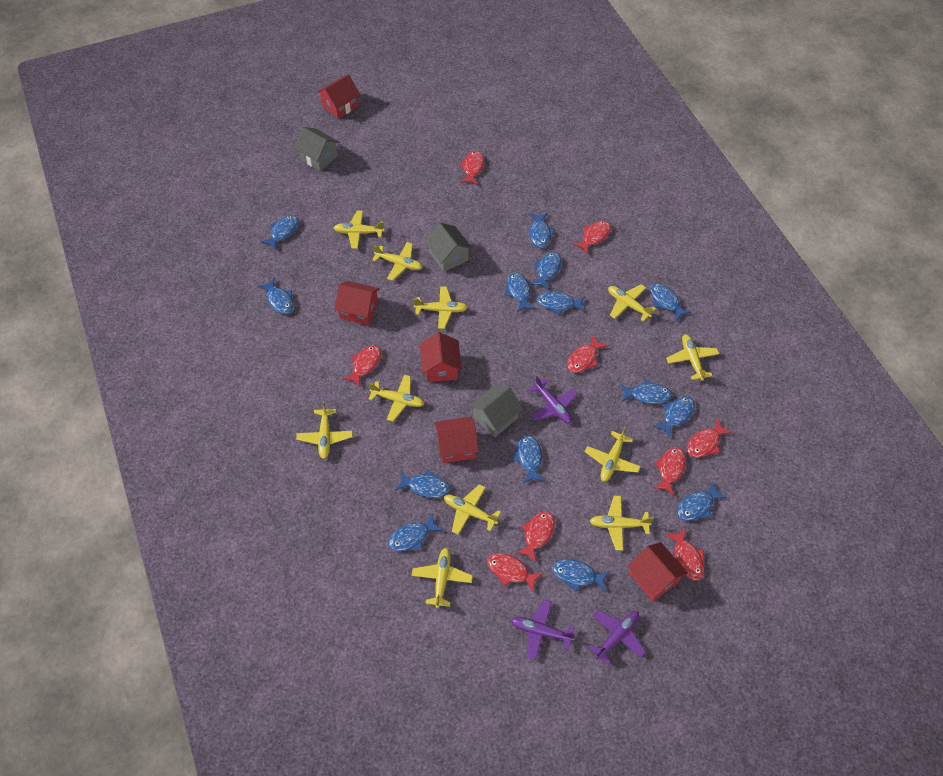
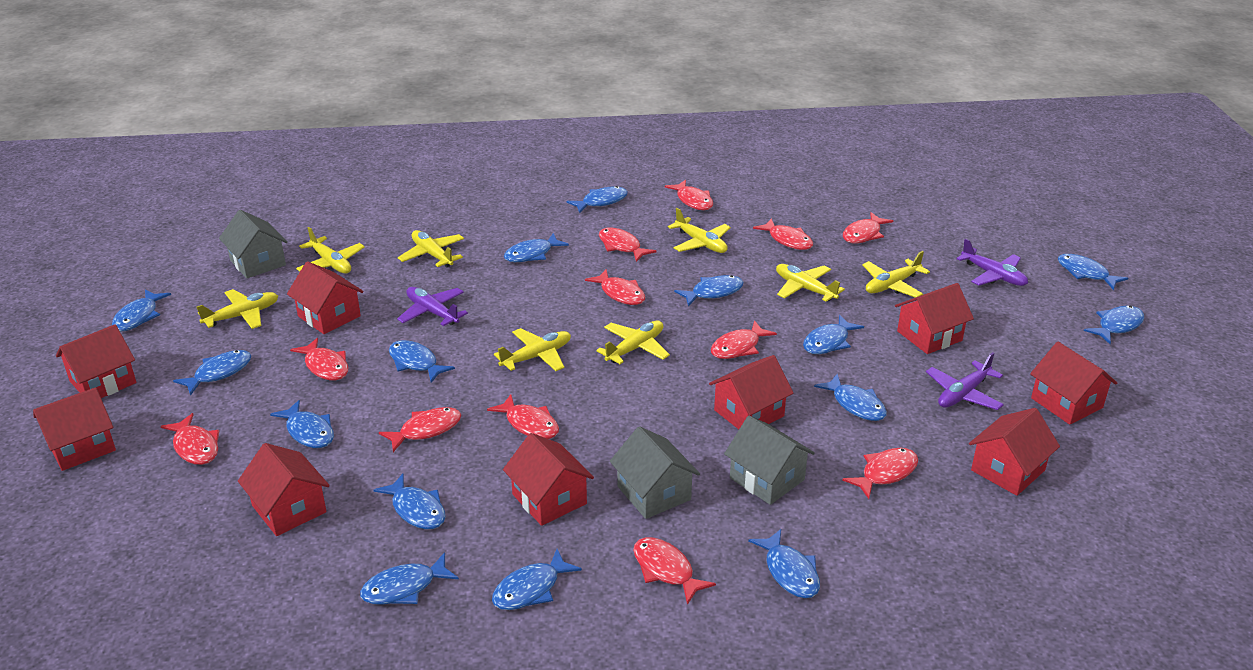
blue fish: 14 -> 15
red fish: 9 -> 12
red house: 5 -> 9
yellow plane: 11 -> 8

